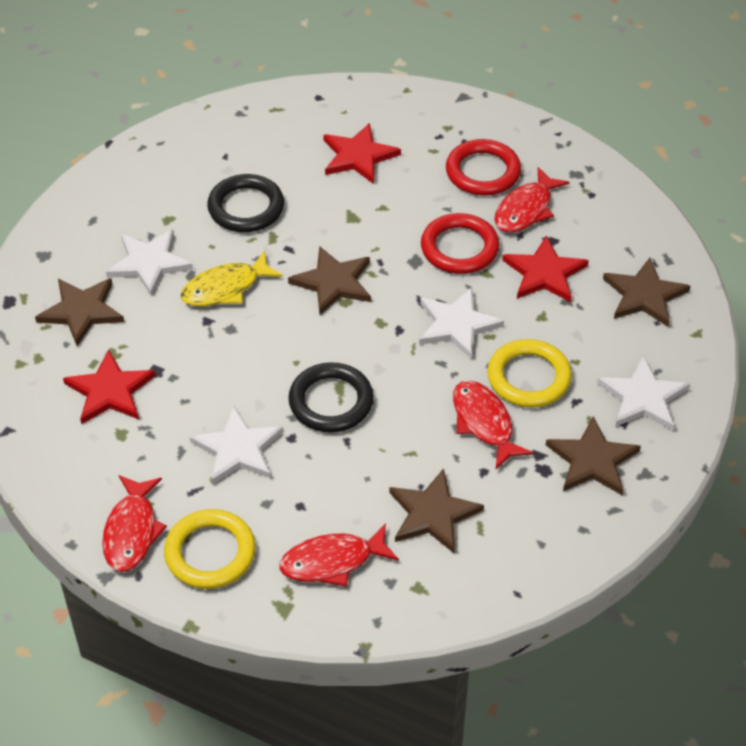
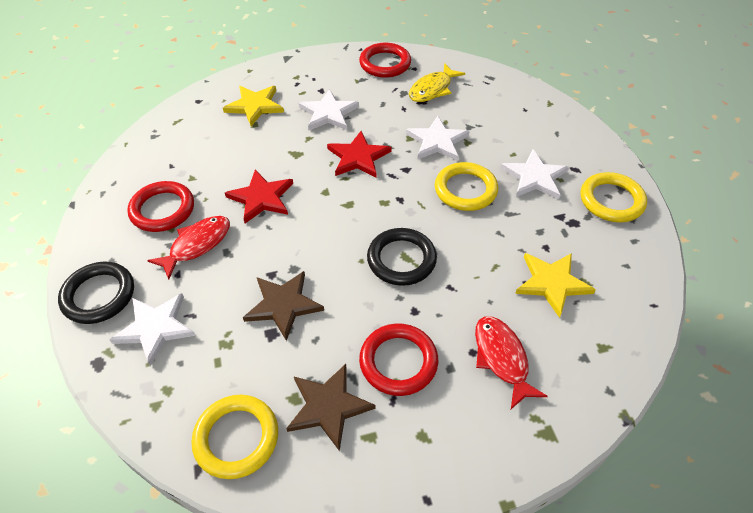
brown star: 5 -> 2
red fish: 4 -> 2
red ring: 2 -> 3
red star: 3 -> 2
yellow ring: 2 -> 3
yellow star: 0 -> 2

